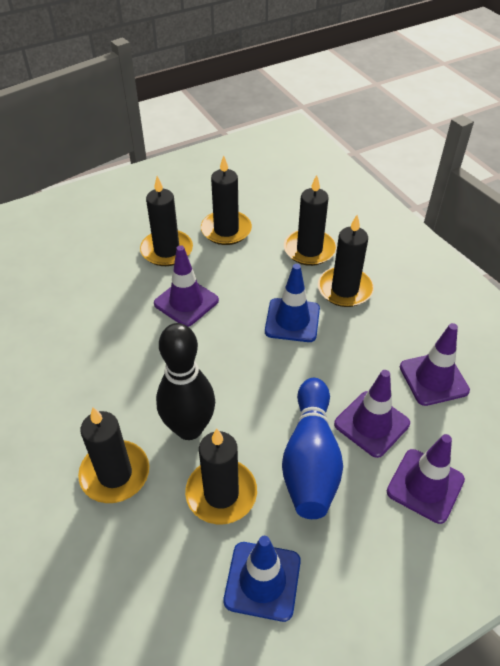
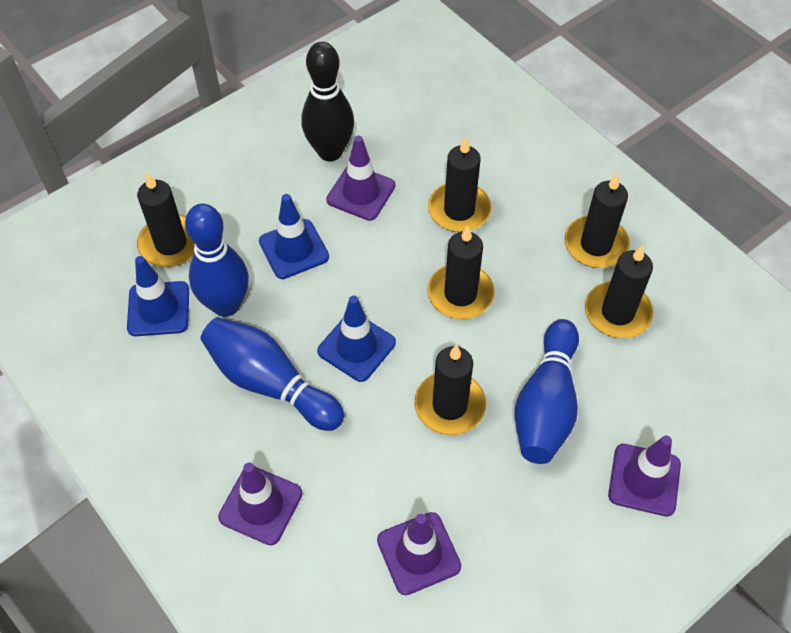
blue bowling pin: 1 -> 3
blue traffic cone: 2 -> 3

